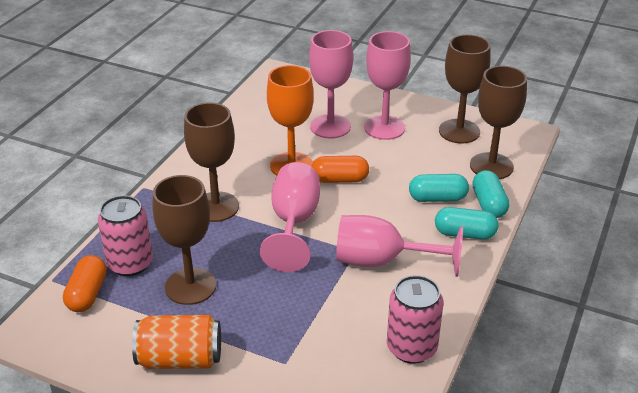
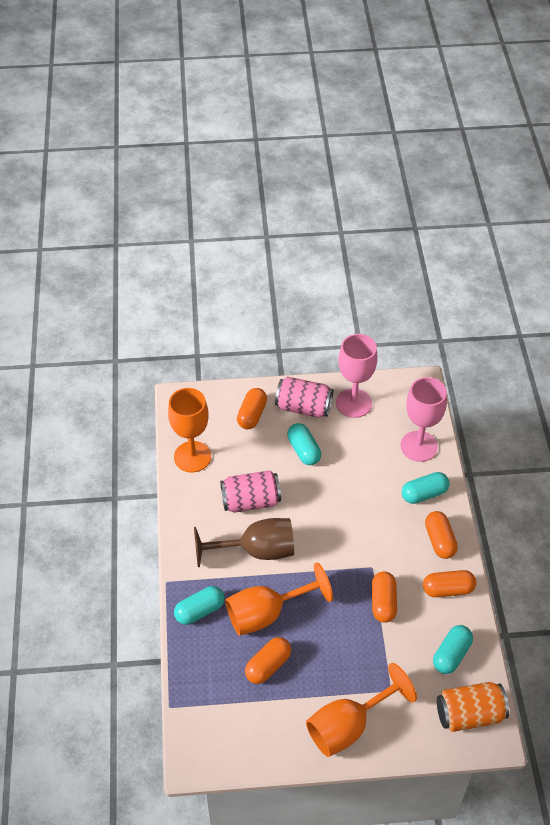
brown goblet: 4 -> 1
orange capsule: 2 -> 5
orange goblet: 1 -> 3
pink goblet: 4 -> 2
turquoise capsule: 3 -> 4

